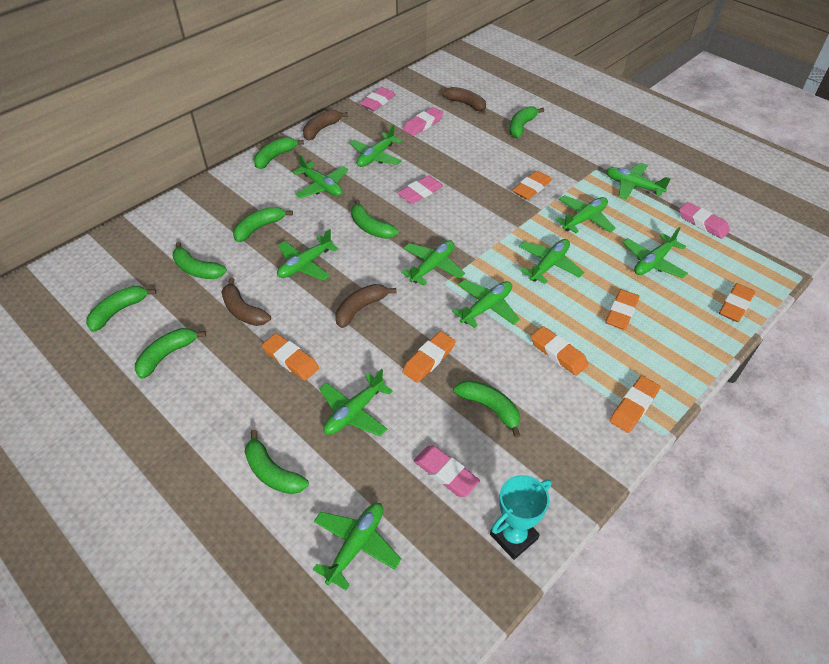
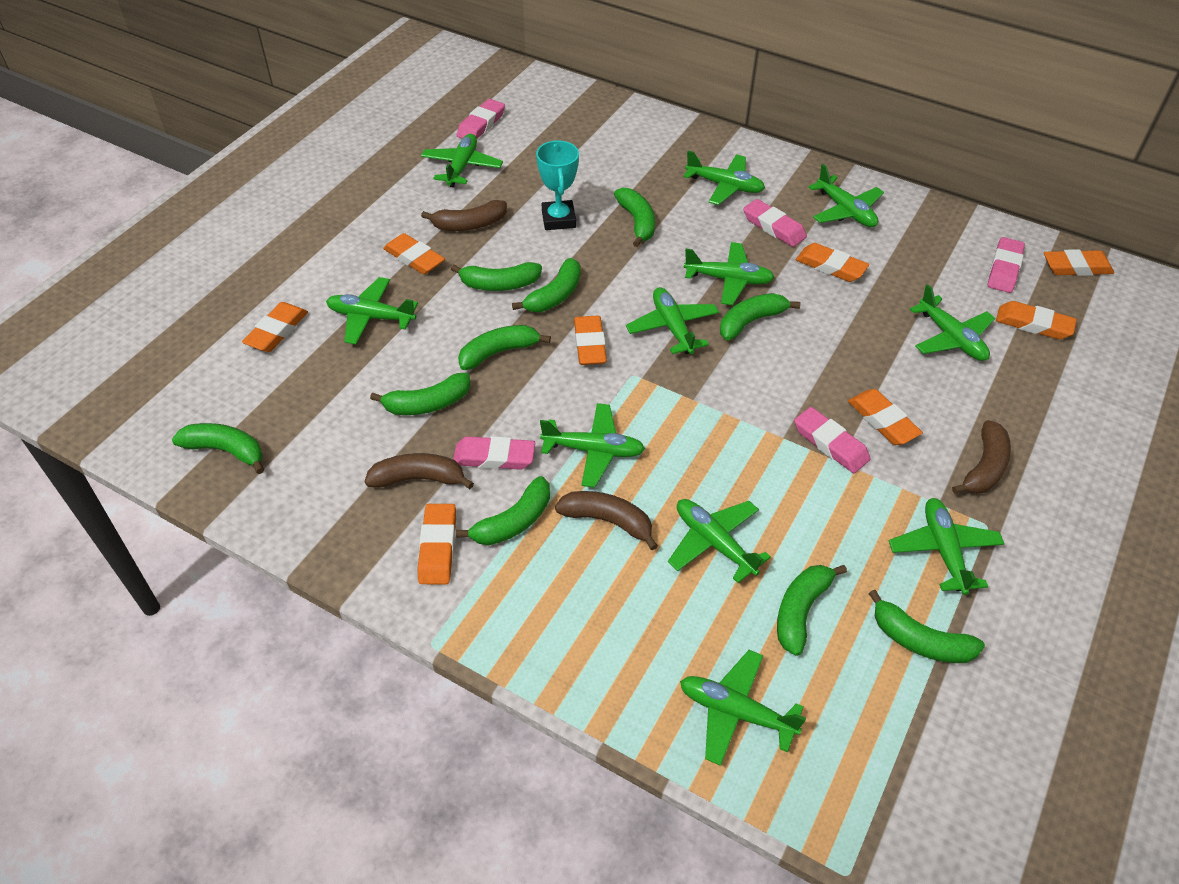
green banana: 9 -> 10
orange eraser: 7 -> 8

